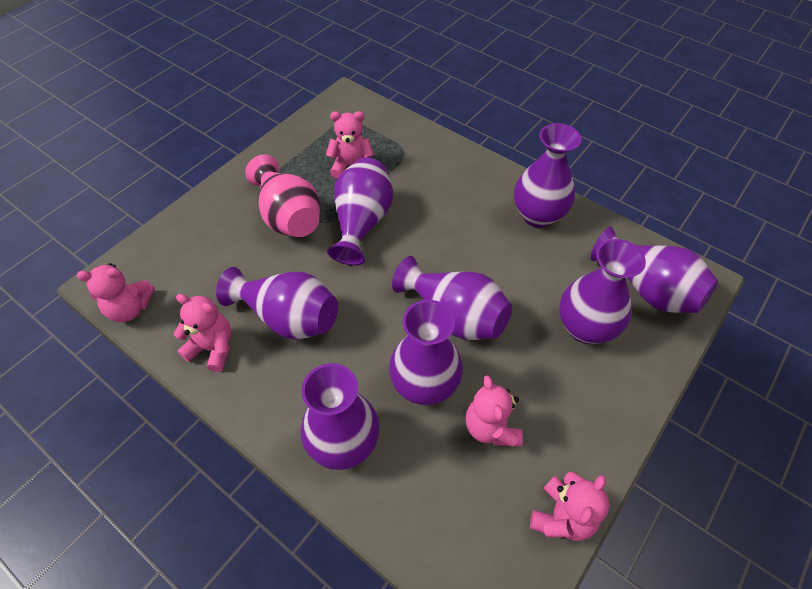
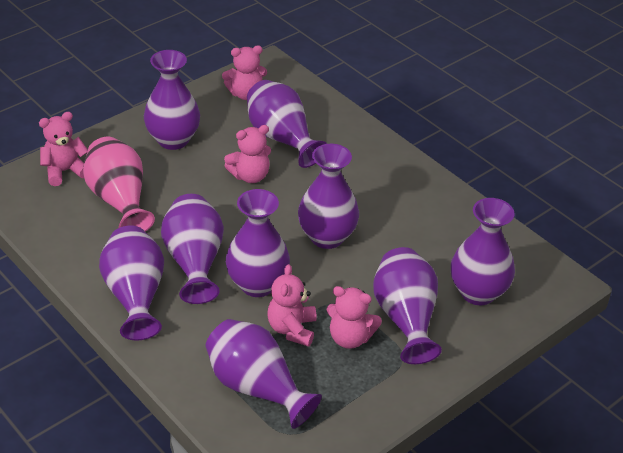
purple vase: 8 -> 9

